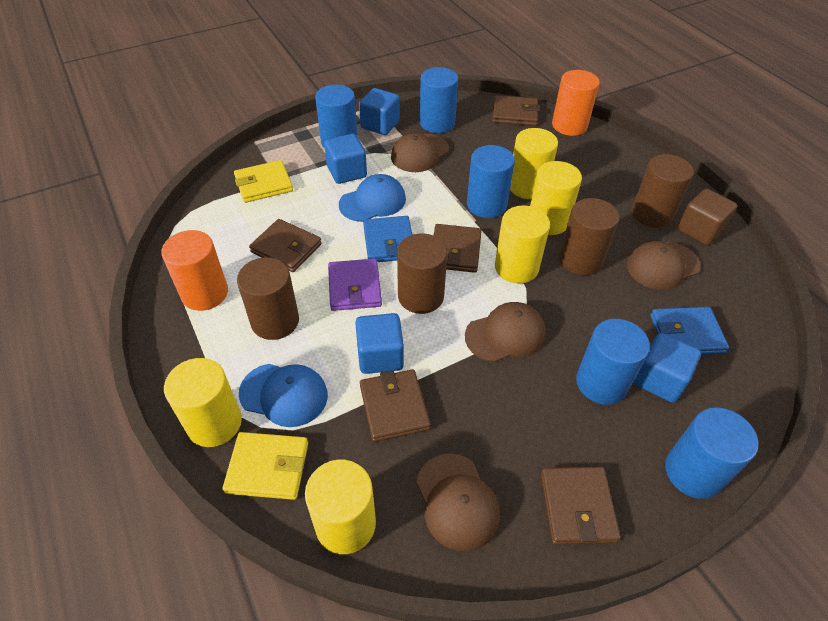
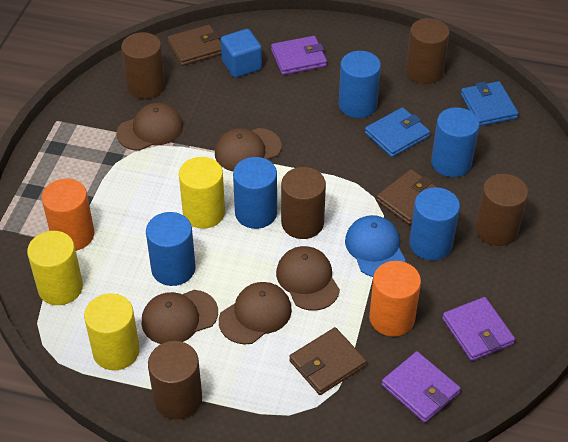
blue cap: 2 -> 1
blue cube: 4 -> 1
brown cap: 4 -> 5
brown cube: 1 -> 0
brown cylinder: 4 -> 5
brown wallet: 5 -> 3
purple wallet: 1 -> 3
yellow cylinder: 5 -> 3
yellow wallet: 2 -> 0

